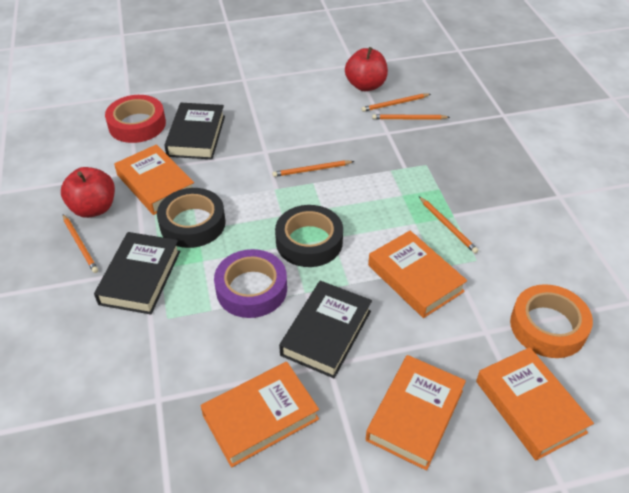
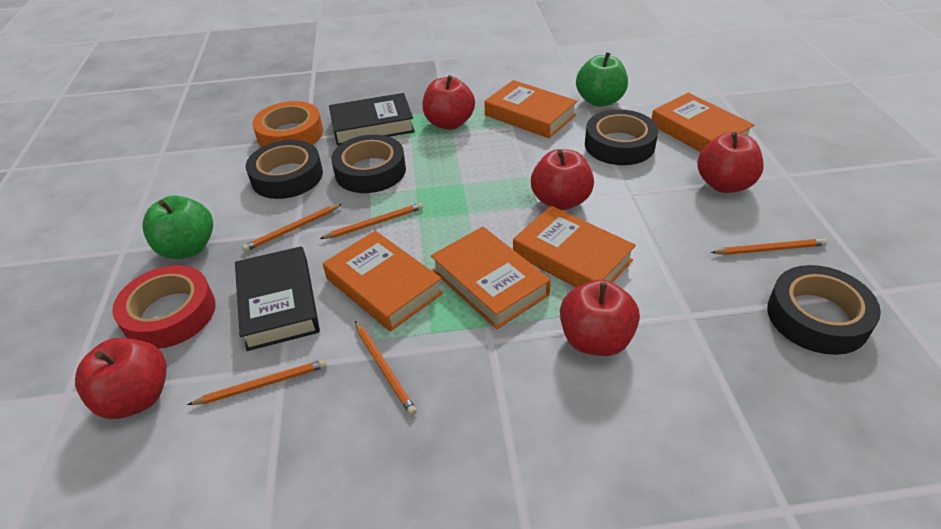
black book: 3 -> 2
black tape: 2 -> 4
green apple: 0 -> 2
purple tape: 1 -> 0
red apple: 2 -> 5

